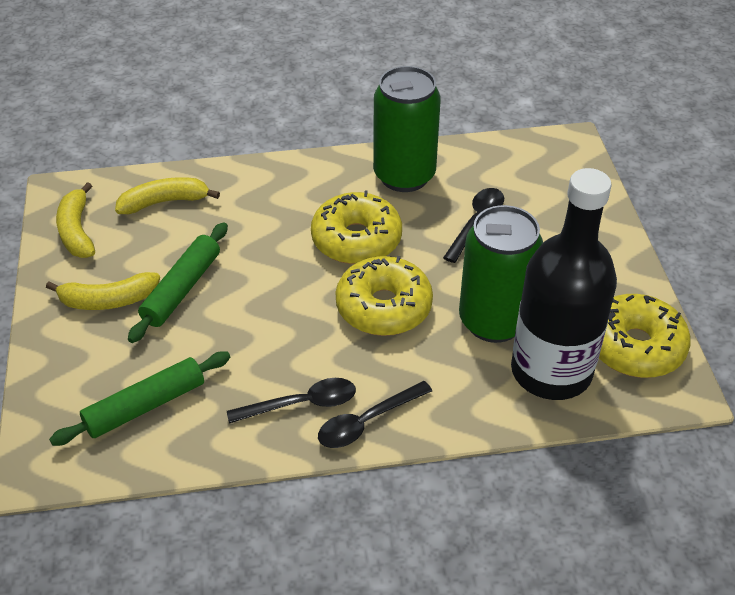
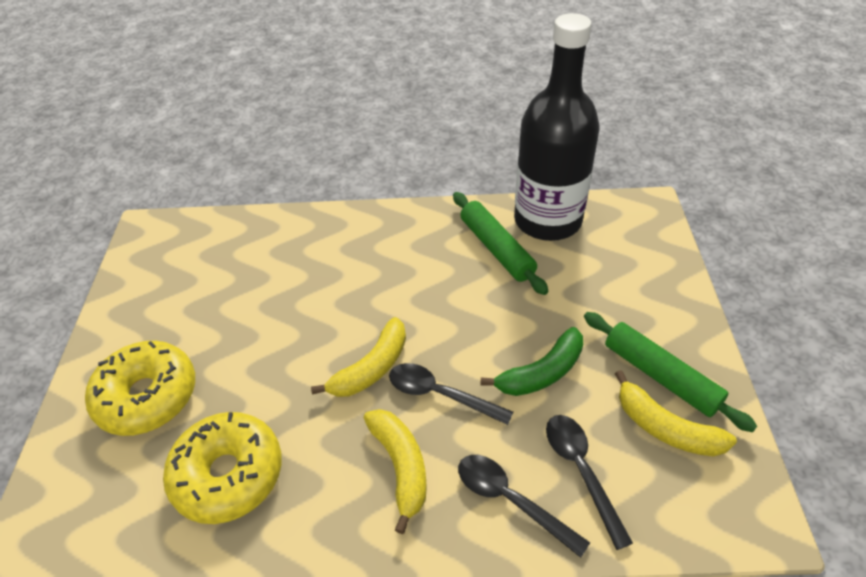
green banana: 0 -> 1
green can: 2 -> 0
yellow donut: 3 -> 2

